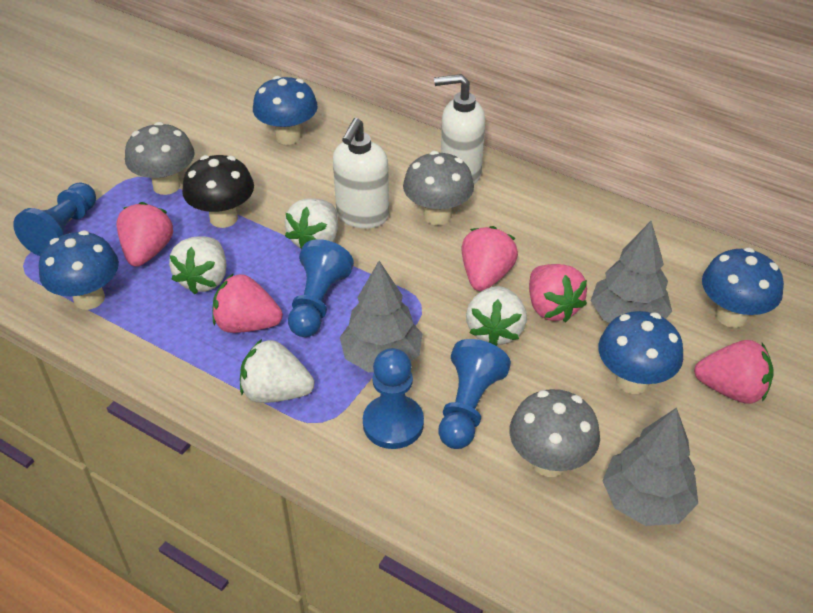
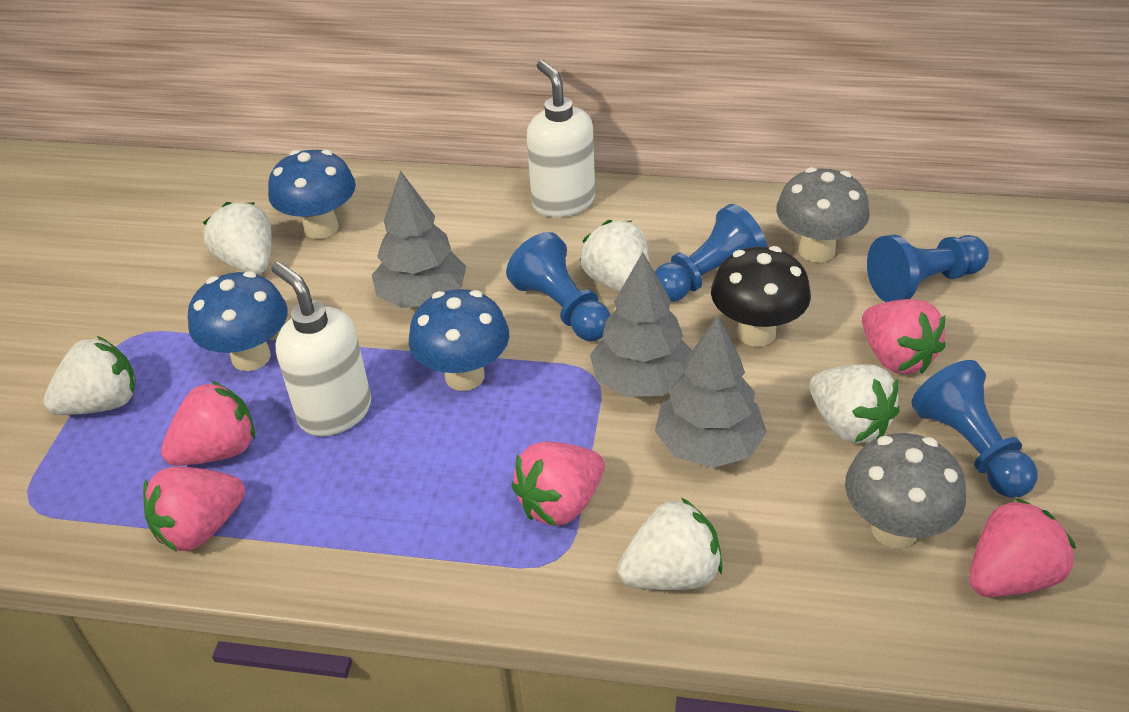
blue mushroom: 4 -> 3
grey mushroom: 3 -> 2
white strawberry: 4 -> 5

